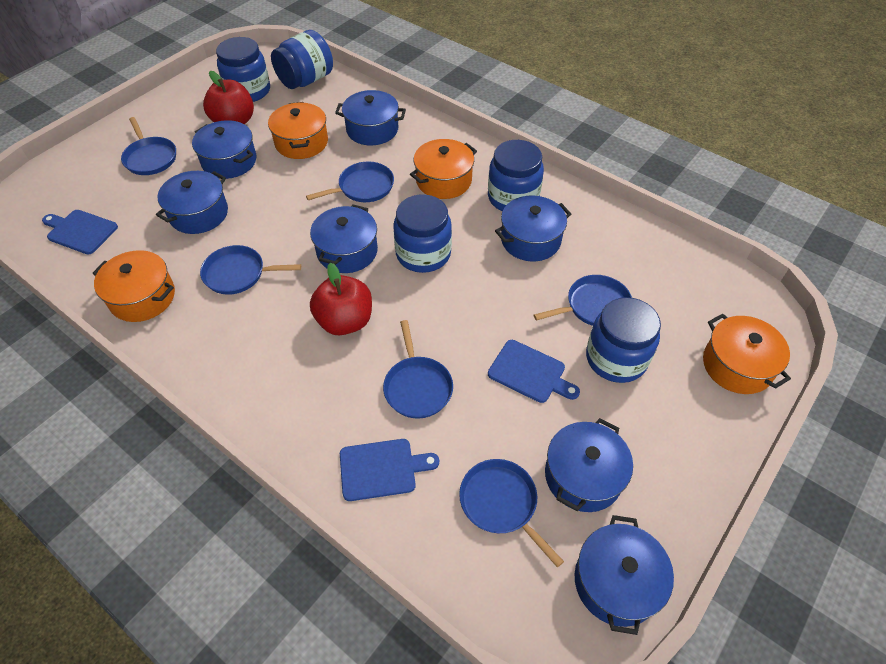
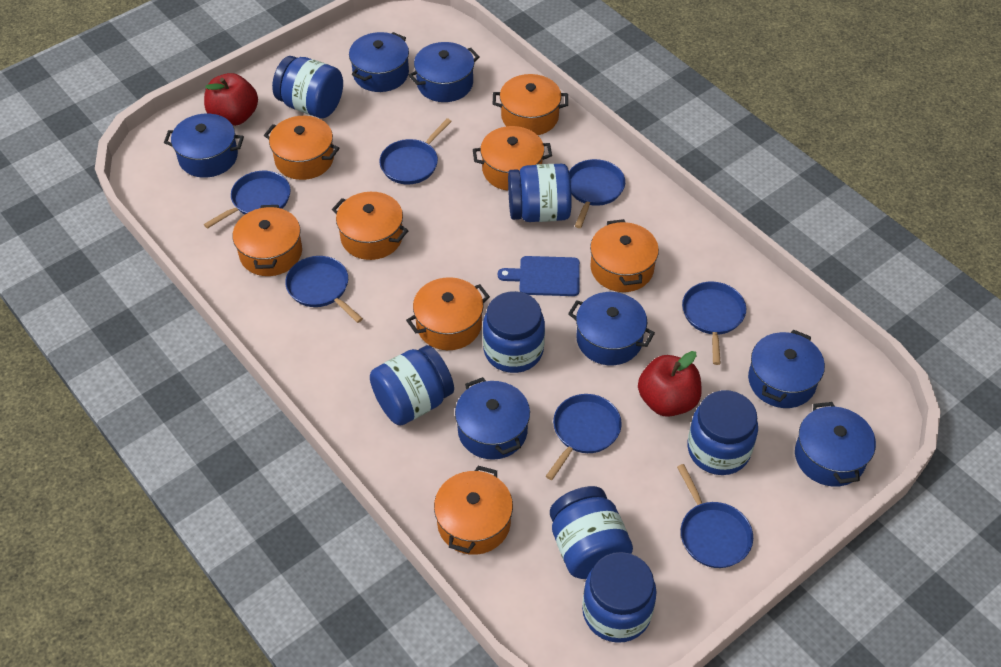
blue cutting board: 3 -> 1
blue jar: 5 -> 7
blue pan: 6 -> 7
orange pot: 4 -> 8

